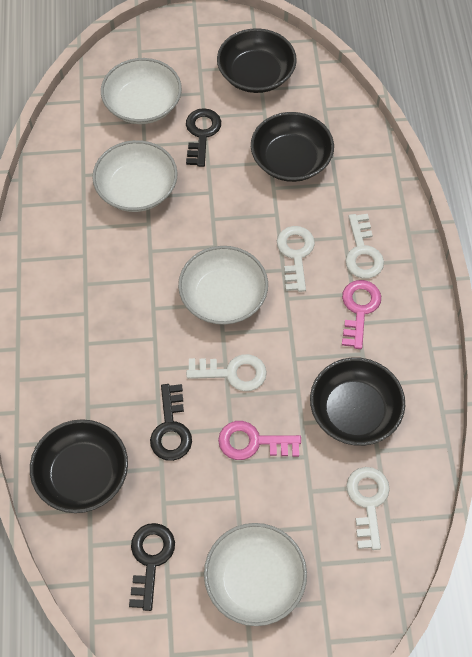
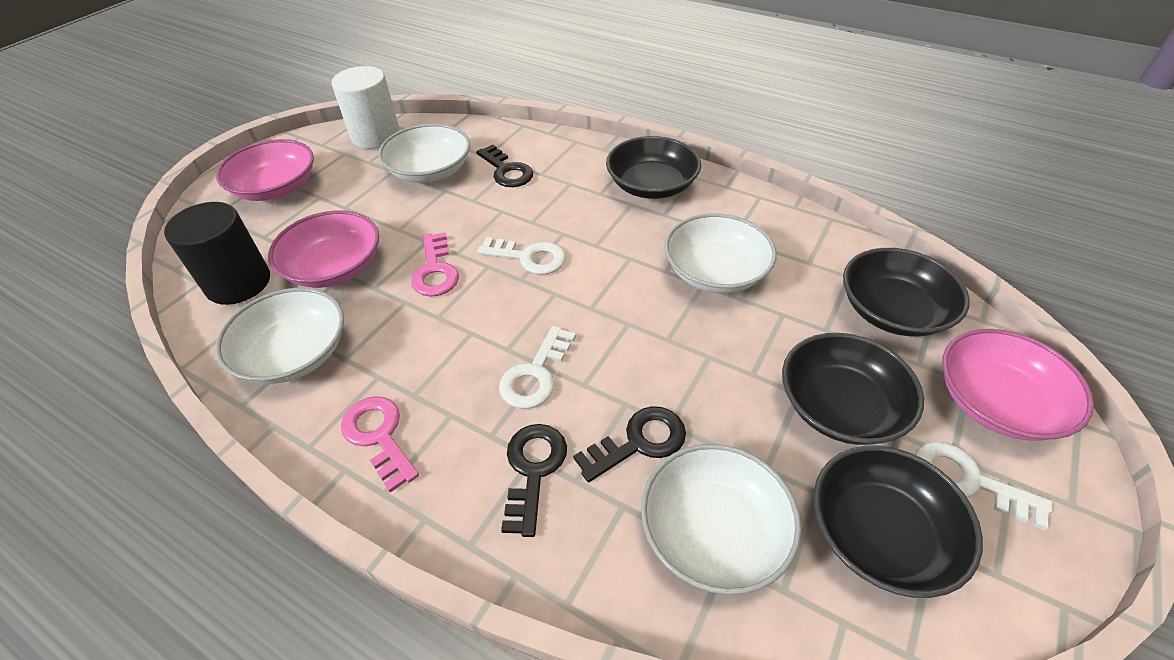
black cylinder: 0 -> 1
pink bowl: 0 -> 3
white cylinder: 0 -> 1
white key: 4 -> 3

